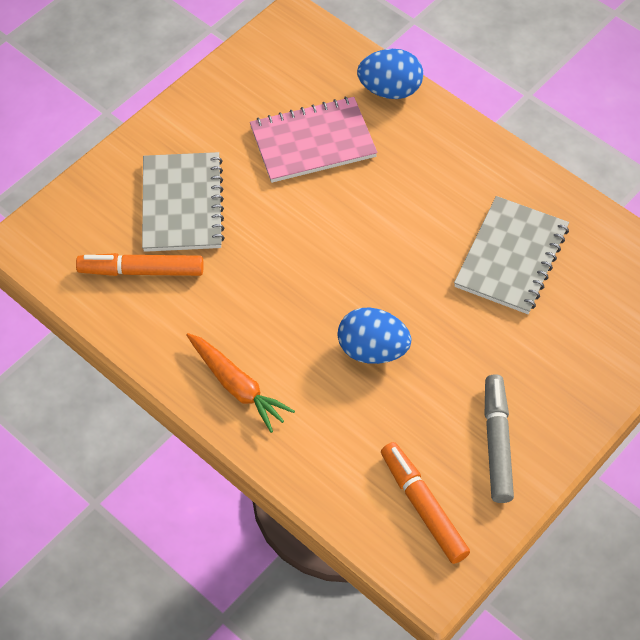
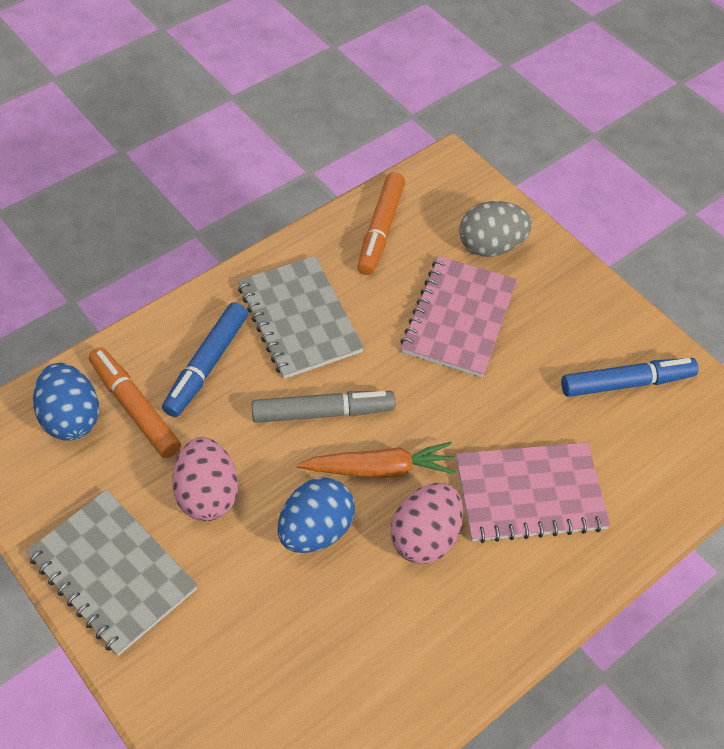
blue marker: 0 -> 2
grey egg: 0 -> 1
pink egg: 0 -> 2
pink notebook: 1 -> 2

